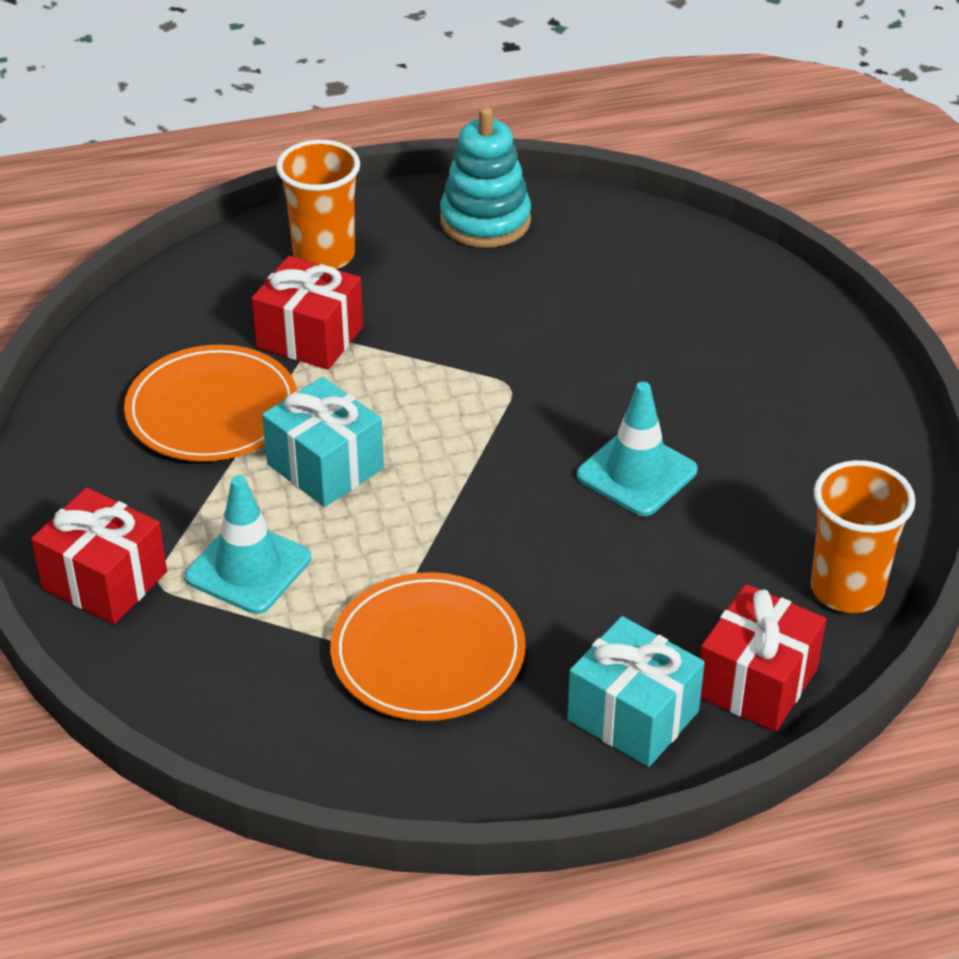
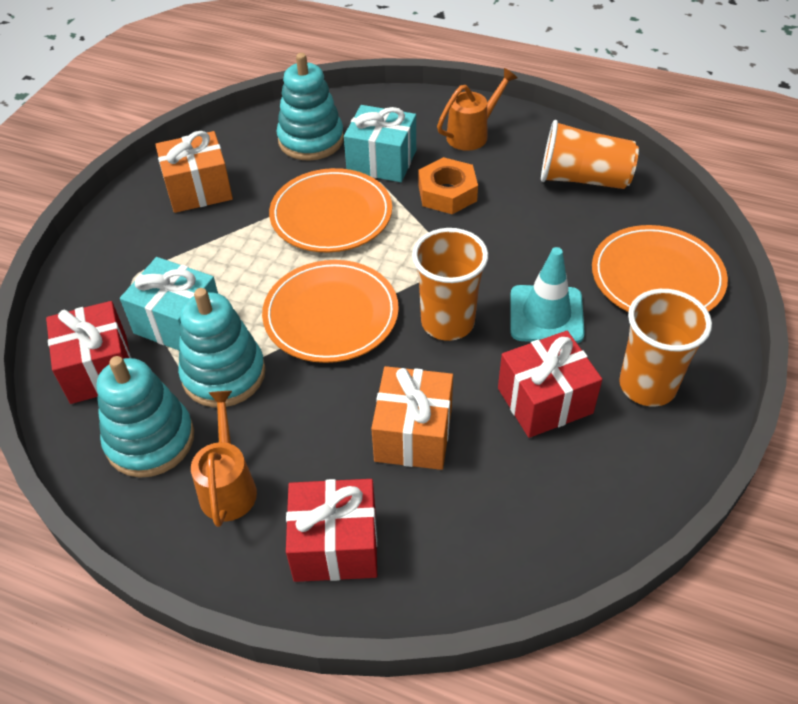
orange cup: 2 -> 3
orange gift: 0 -> 2
orange nut: 0 -> 1
orange plate: 2 -> 3
orange watering can: 0 -> 2
turquoise stacking toy: 1 -> 3
turquoise traffic cone: 2 -> 1

